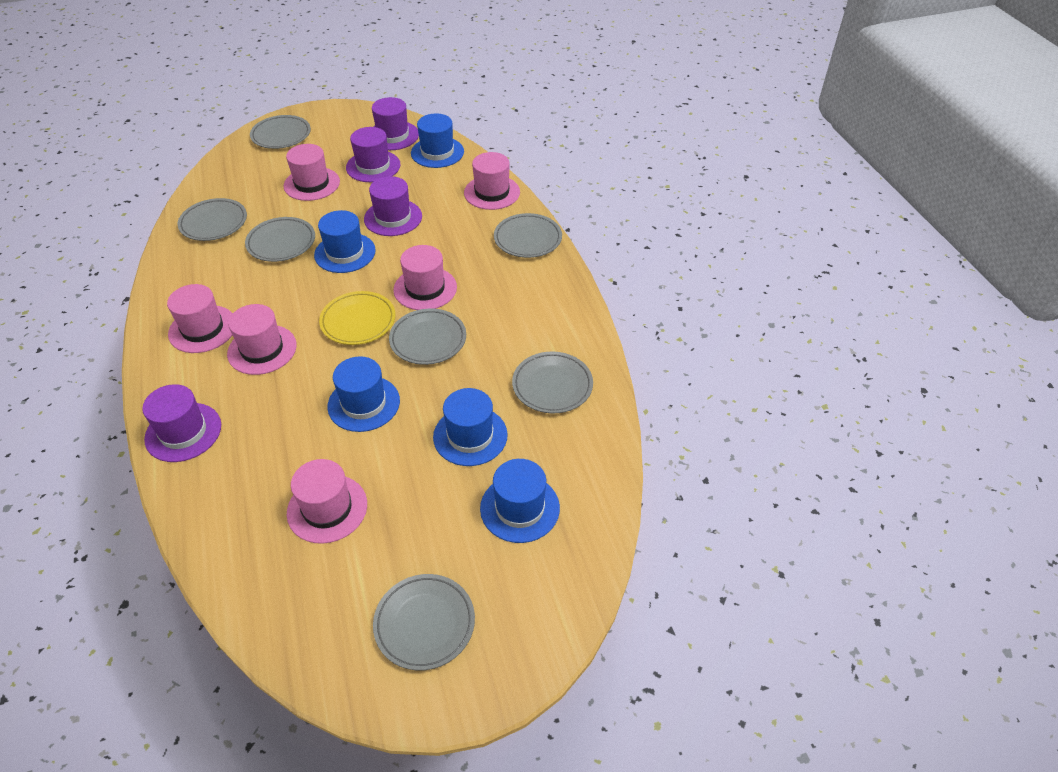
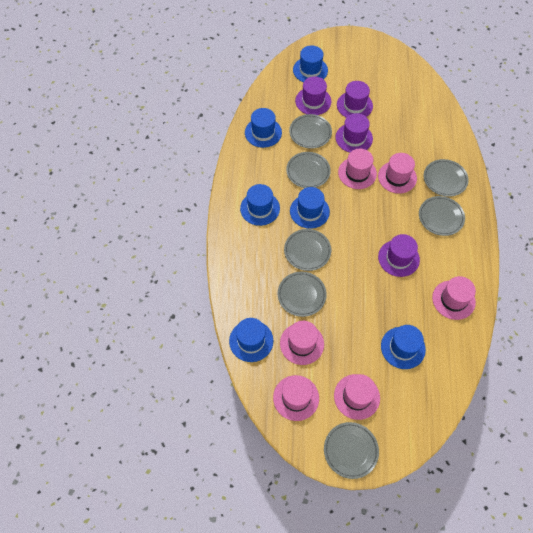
blue hat: 5 -> 6
yellow plate: 1 -> 0

